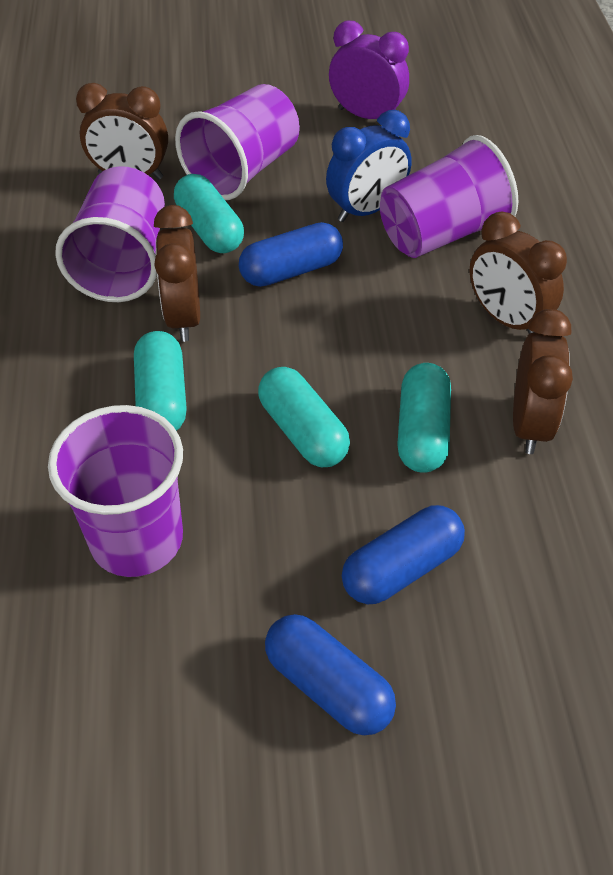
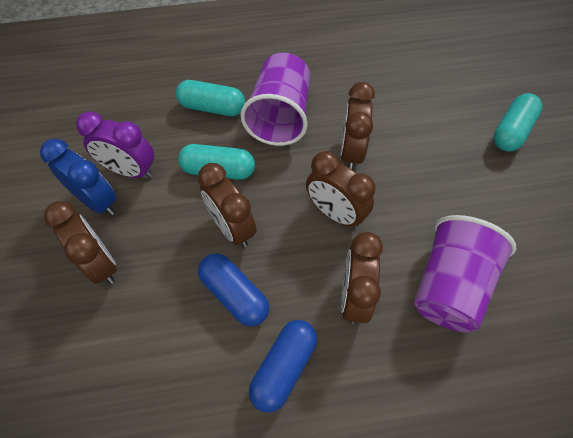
blue capsule: 3 -> 2
brown clock: 4 -> 5
purple cup: 4 -> 2
turquoise capsule: 4 -> 3

